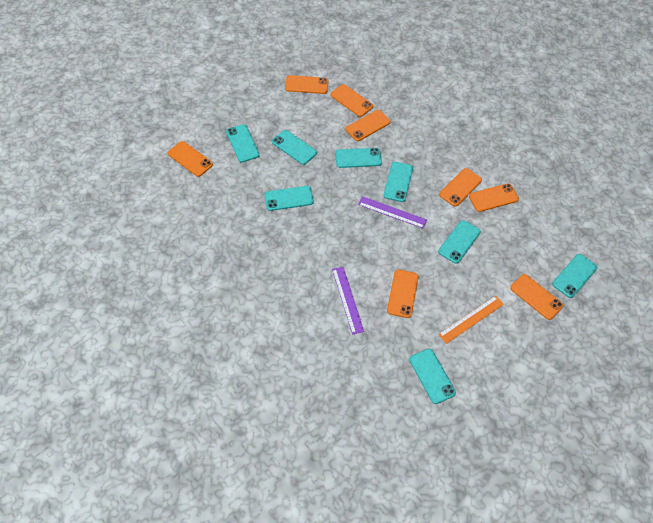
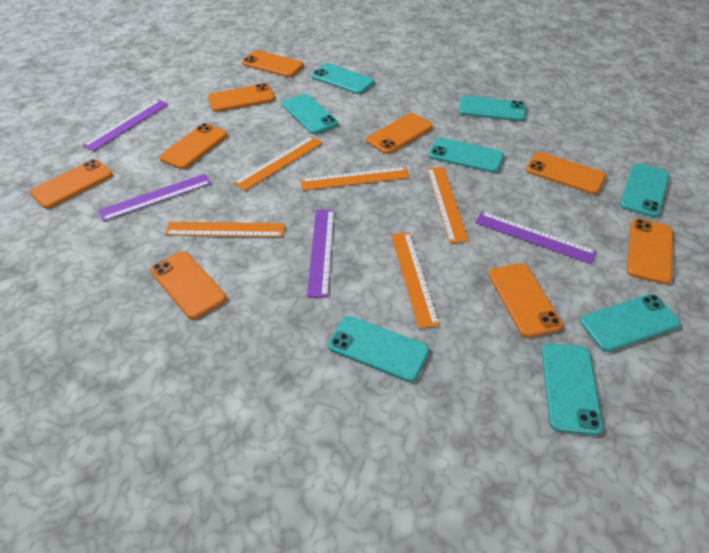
orange phone: 8 -> 9
orange ruler: 1 -> 5
purple ruler: 2 -> 4

